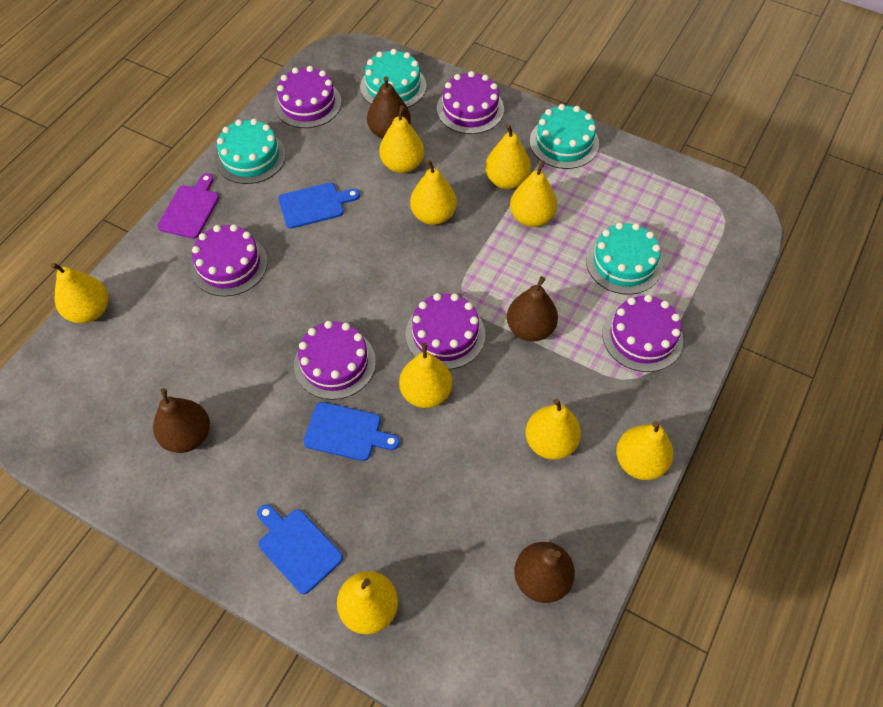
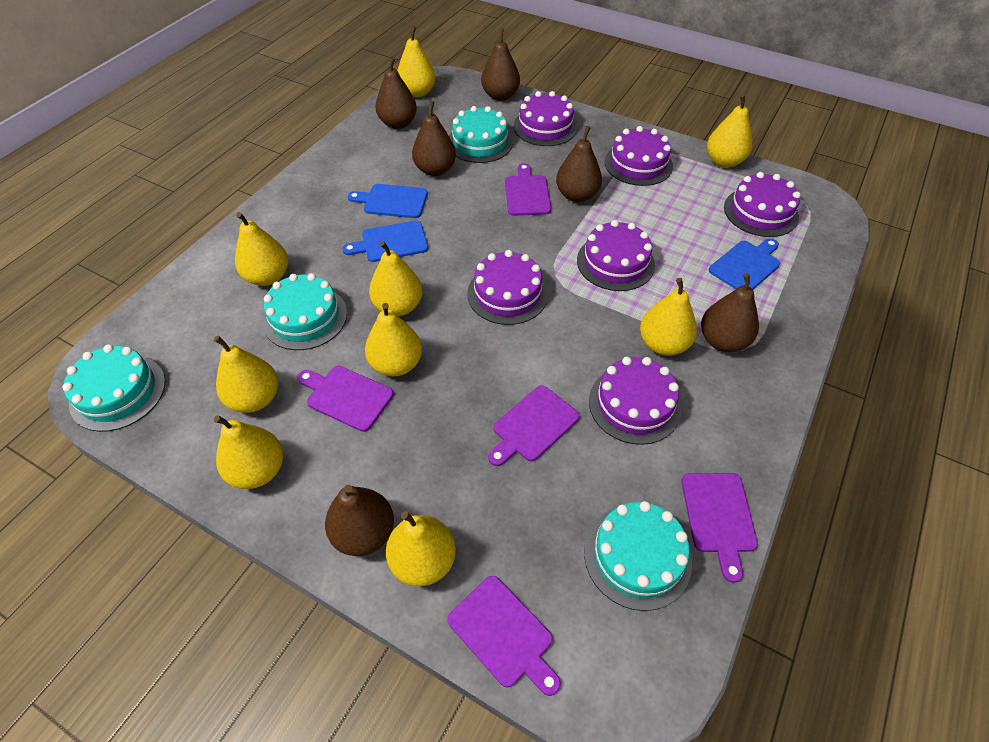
brown pear: 4 -> 6
purple cutting board: 1 -> 5

